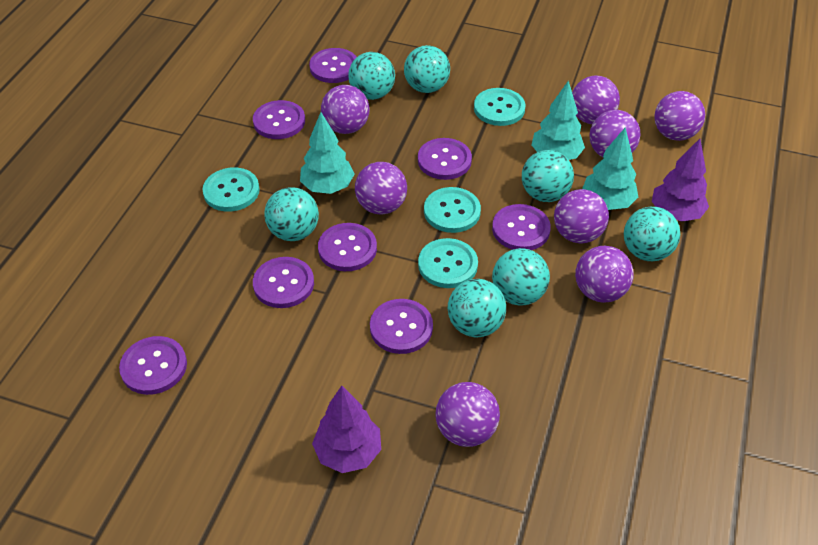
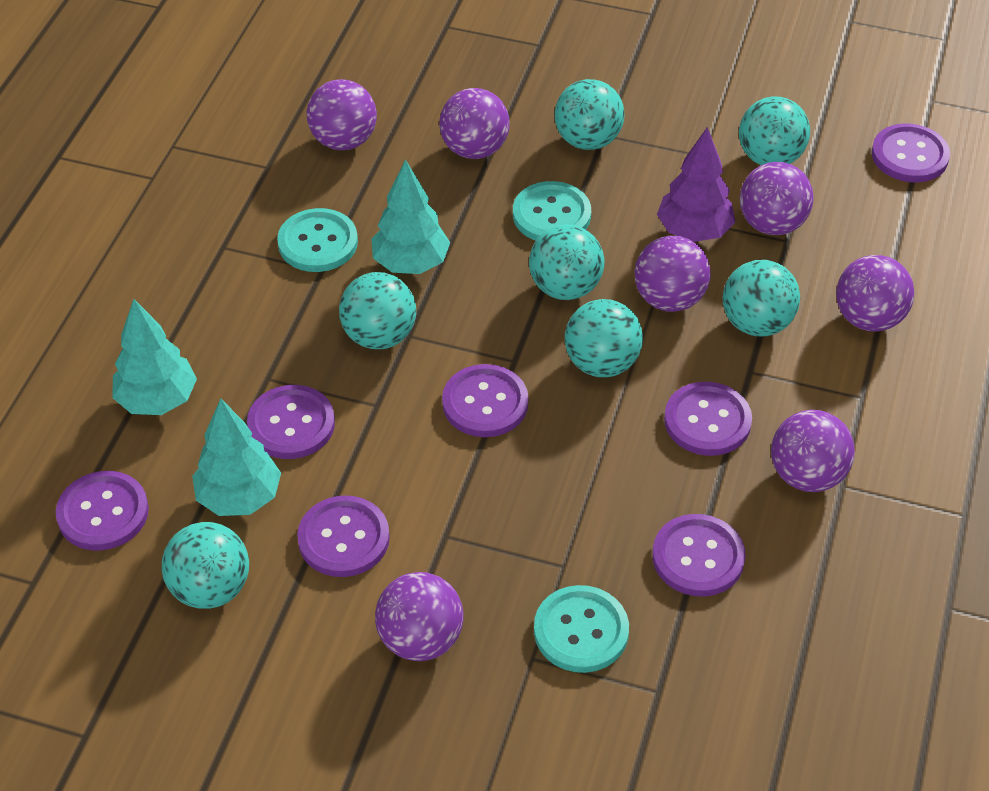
purple ball: 8 -> 7
purple button: 8 -> 7
purple tree: 2 -> 1
turquoise button: 4 -> 3

